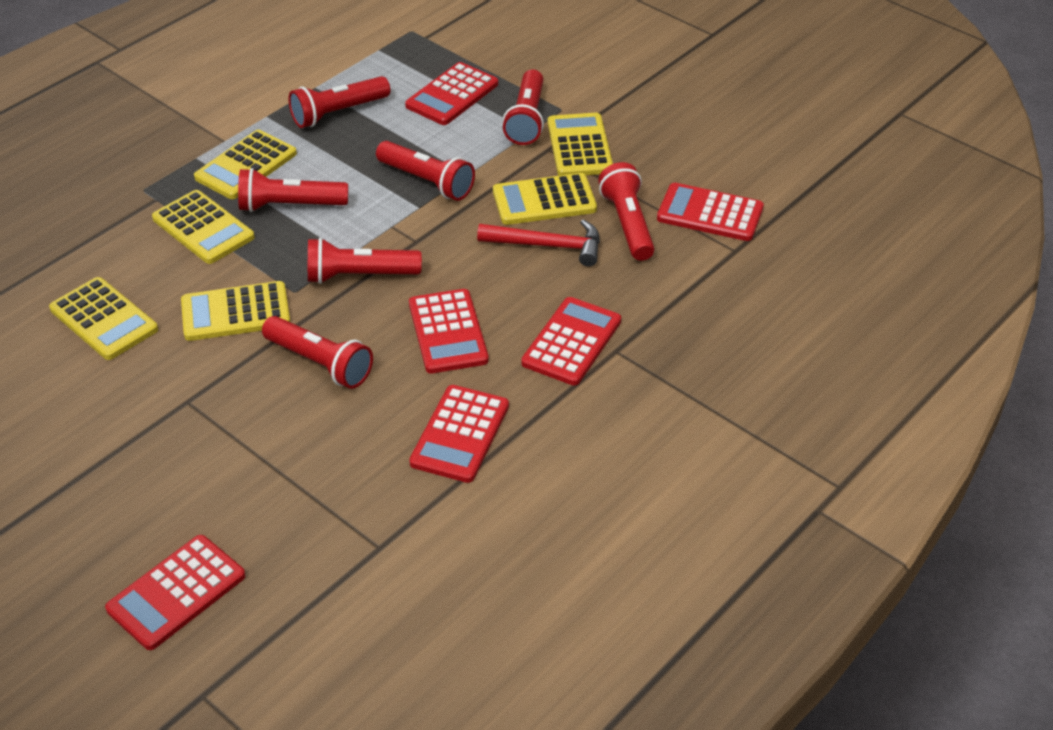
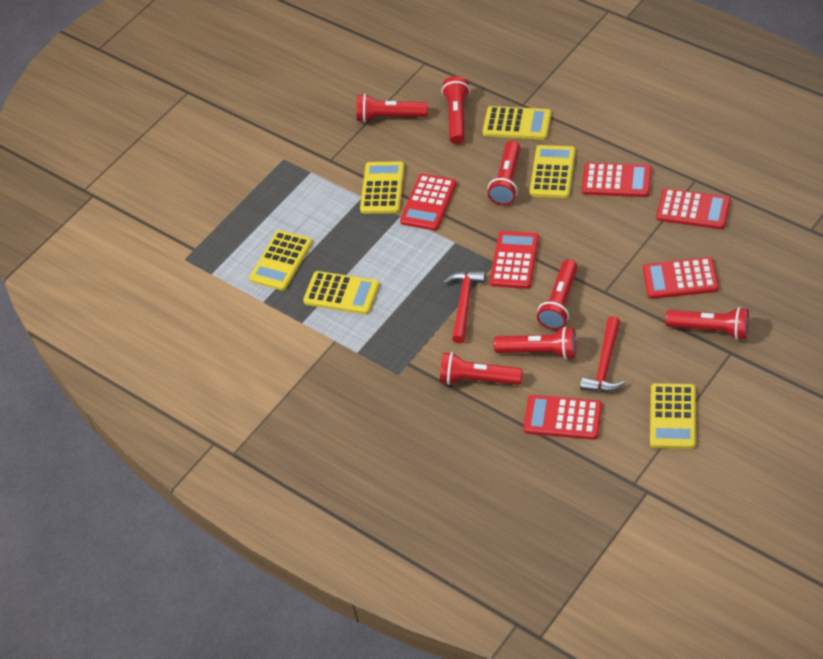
red hammer: 1 -> 2

